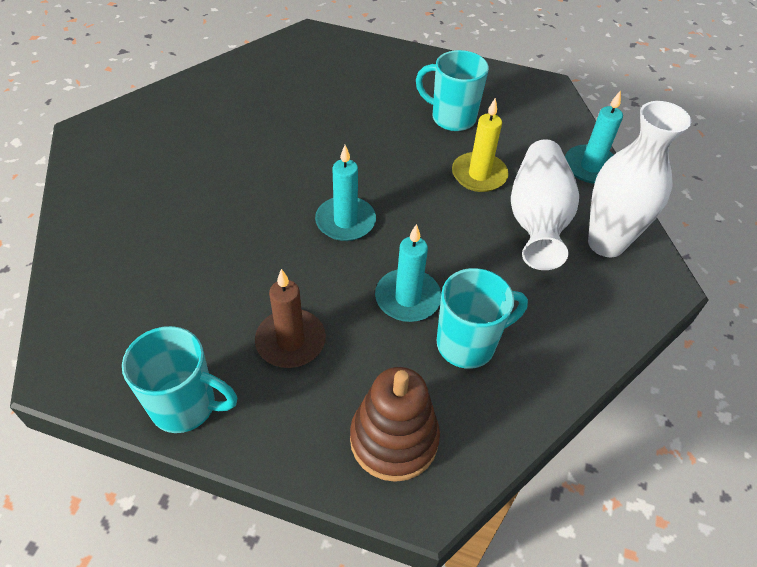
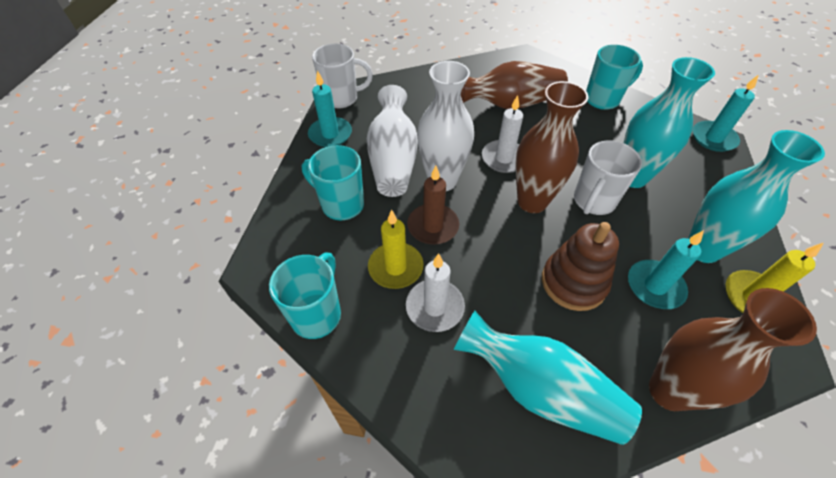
brown vase: 0 -> 3
turquoise vase: 0 -> 3
white candle: 0 -> 2
white mug: 0 -> 2
yellow candle: 1 -> 2

